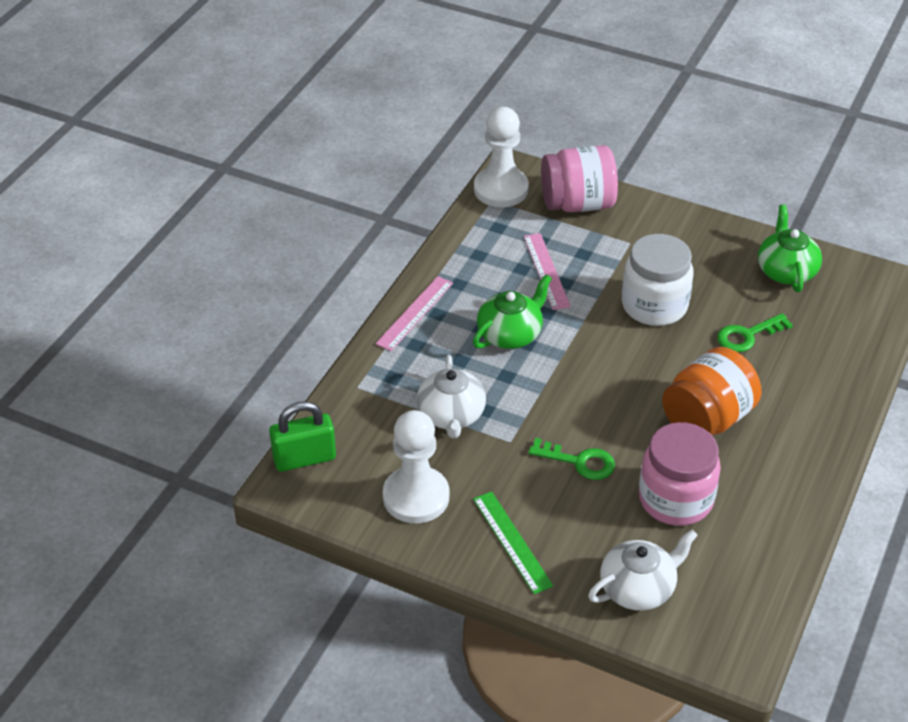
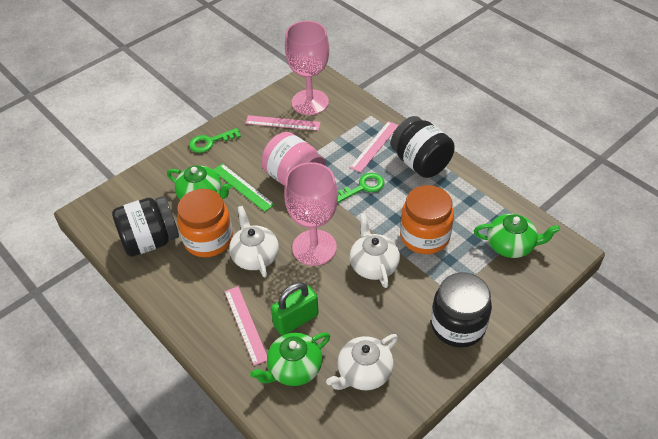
black jar: 0 -> 3
green teapot: 2 -> 3
orange jar: 1 -> 2
pink goblet: 0 -> 2
pink jar: 2 -> 1
pink ruler: 2 -> 3
white jar: 1 -> 0
white pawn: 2 -> 0
white teapot: 2 -> 3

